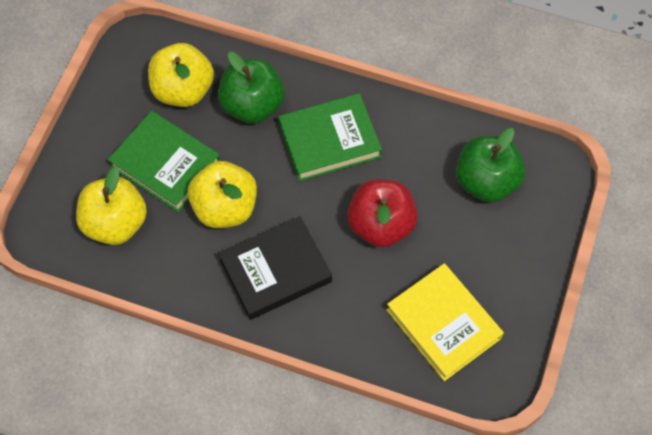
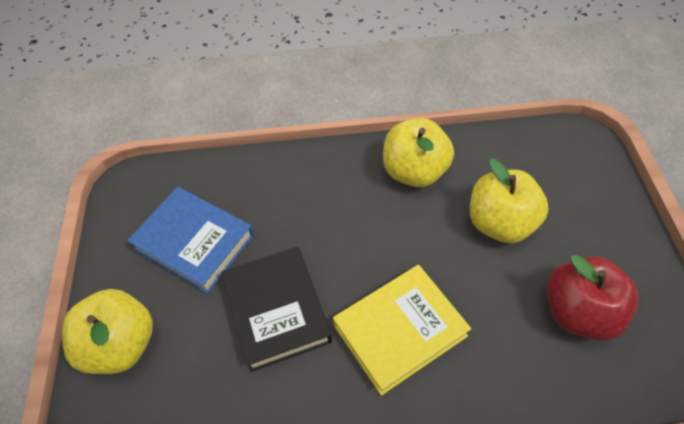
blue book: 0 -> 1
green apple: 2 -> 0
green book: 2 -> 0

